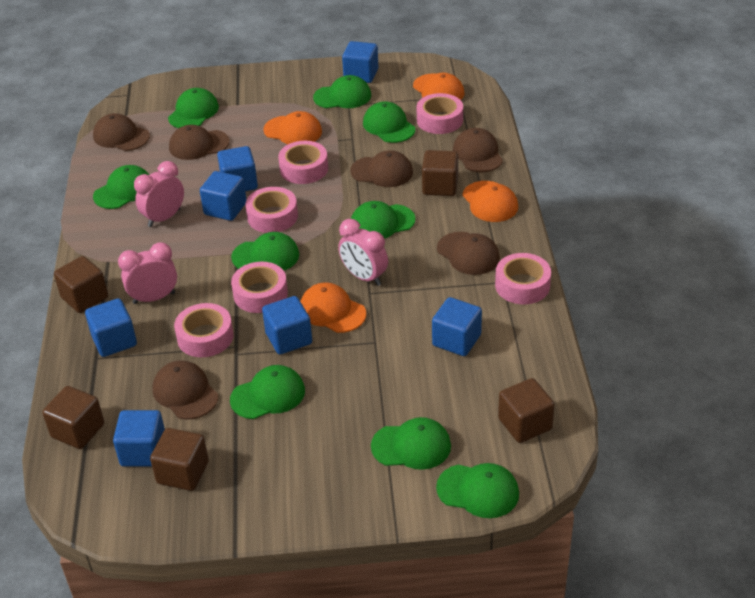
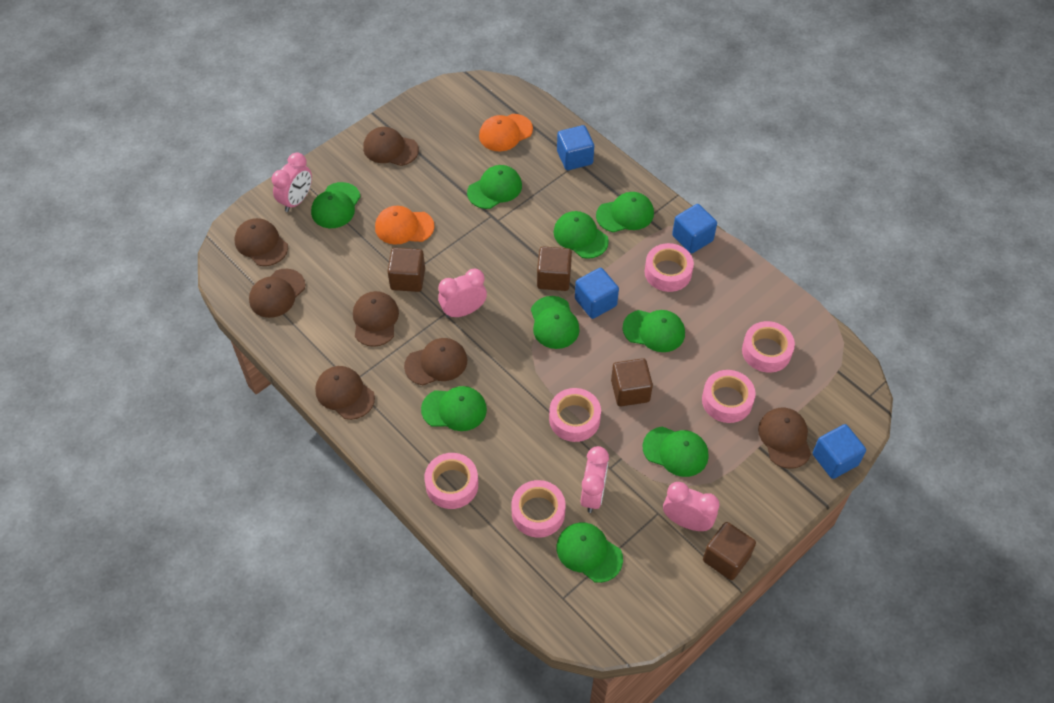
blue cube: 7 -> 4
brown cap: 6 -> 7
brown cube: 5 -> 4
orange cap: 4 -> 2
pink clock: 3 -> 4

